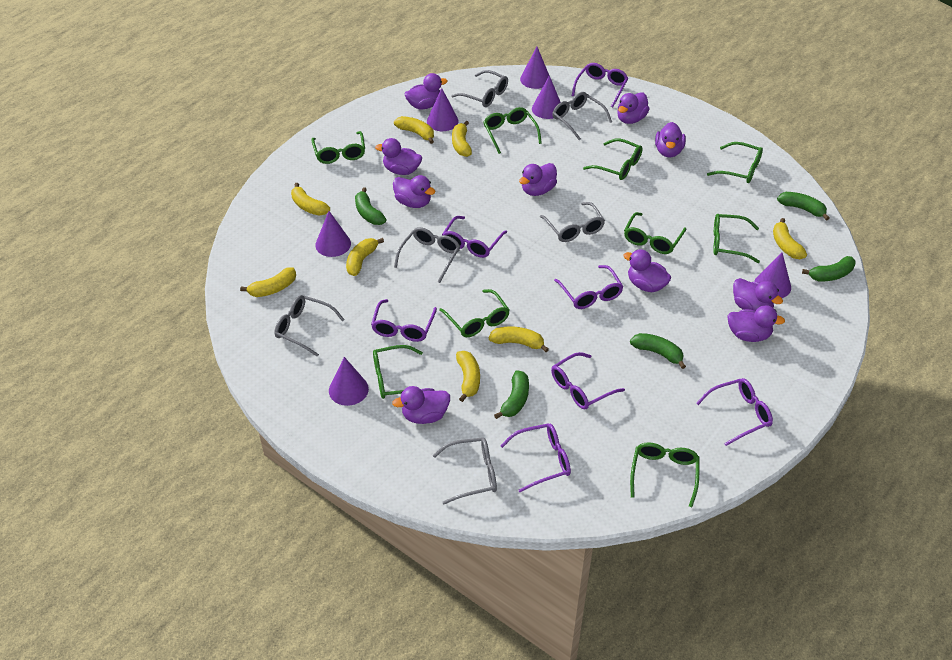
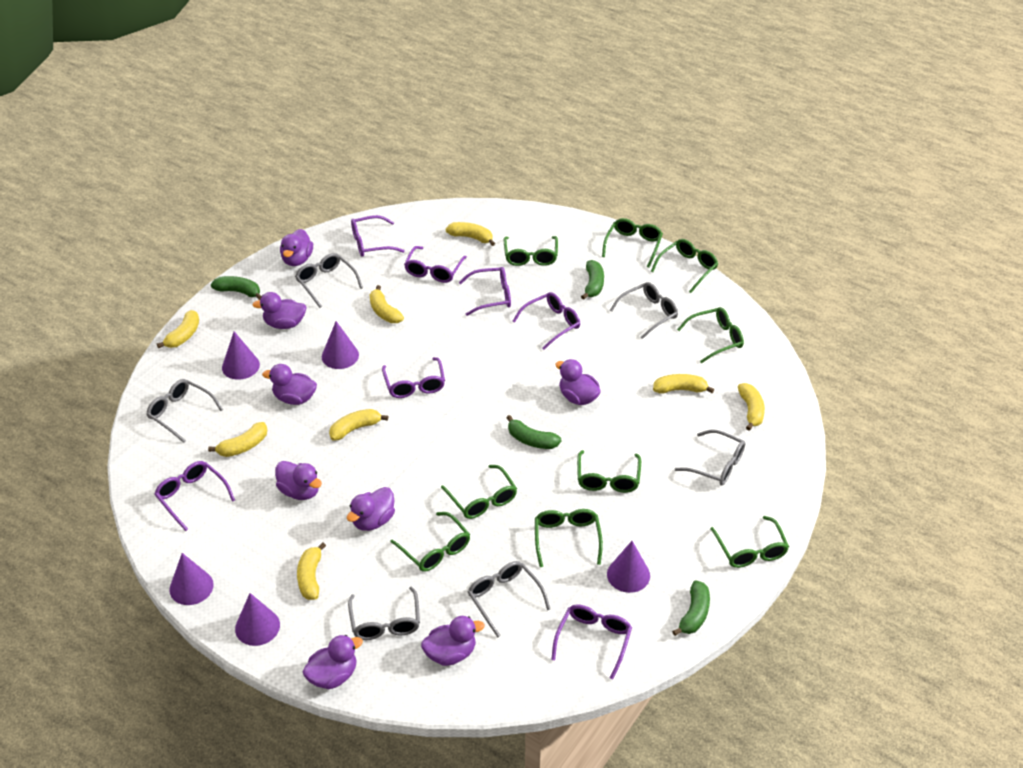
green banana: 5 -> 4
purple cone: 6 -> 5
purple duck: 10 -> 8

